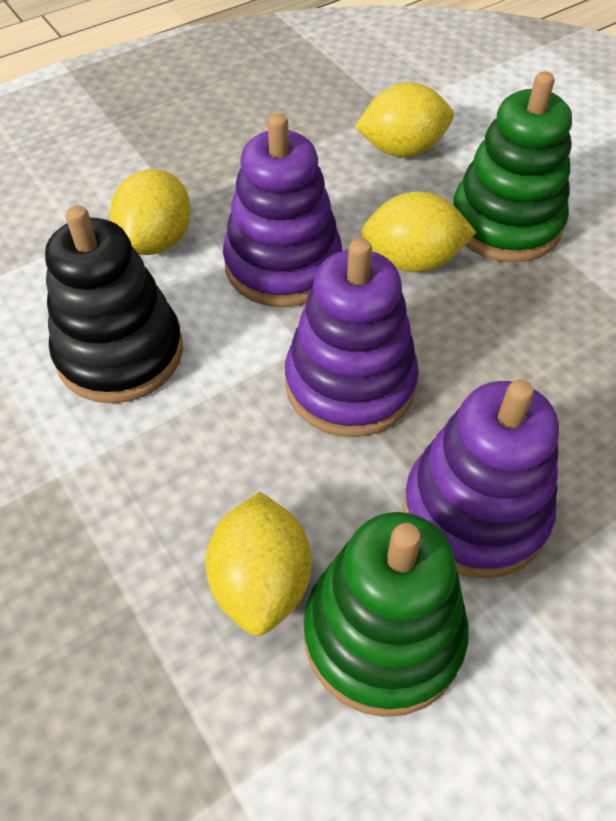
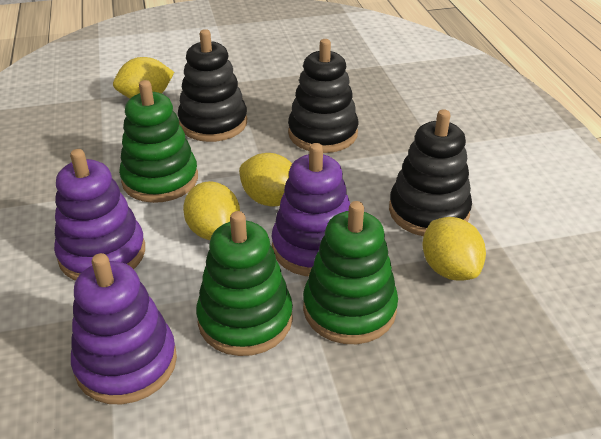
black stacking toy: 1 -> 3
green stacking toy: 2 -> 3

